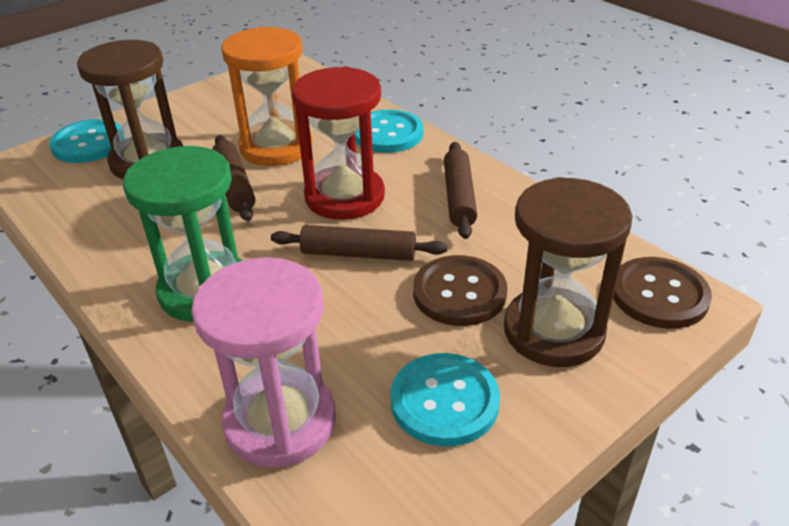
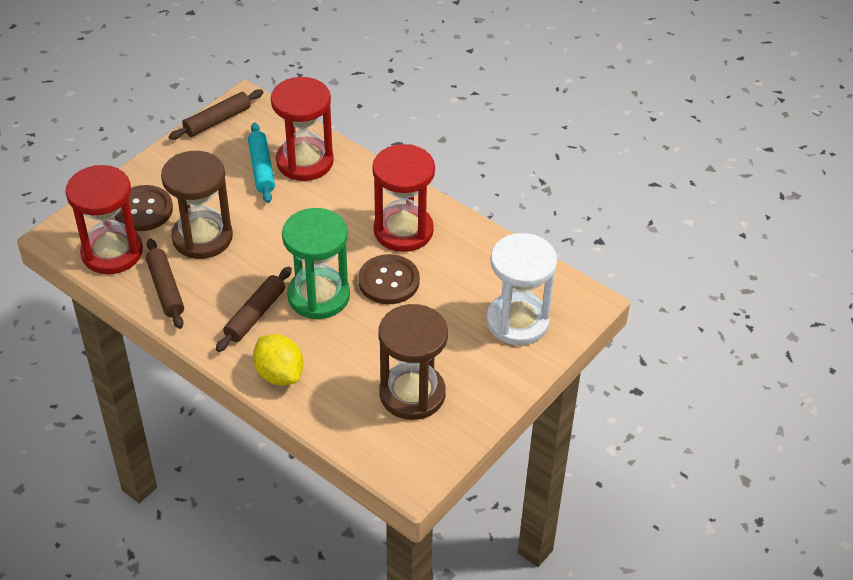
orange hourglass: 1 -> 0
pink hourglass: 1 -> 0
red hourglass: 1 -> 3
turquoise button: 3 -> 0
turquoise rolling pin: 0 -> 1
white hourglass: 0 -> 1
yellow lemon: 0 -> 1

